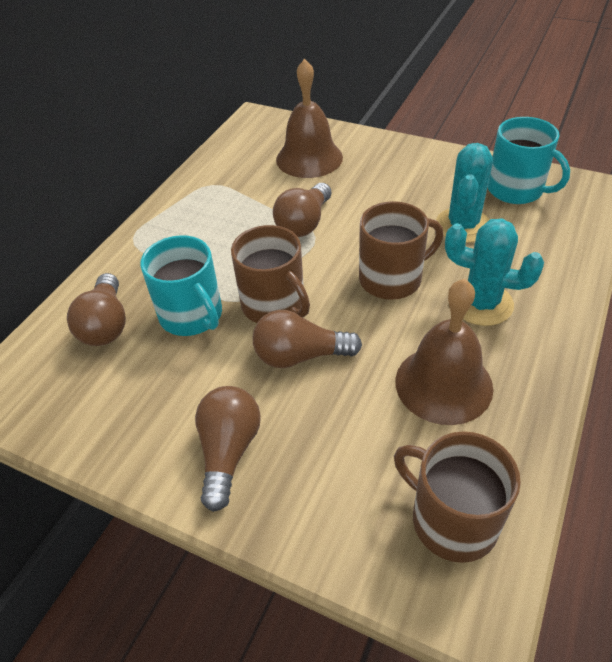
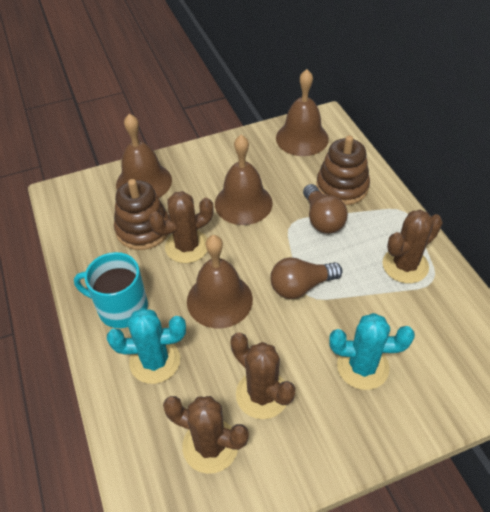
brown bell: 2 -> 4
brown cactus: 0 -> 4
brown light bulb: 4 -> 2
brown mug: 3 -> 0
brown stacking toy: 0 -> 2
turquoise mug: 2 -> 1

